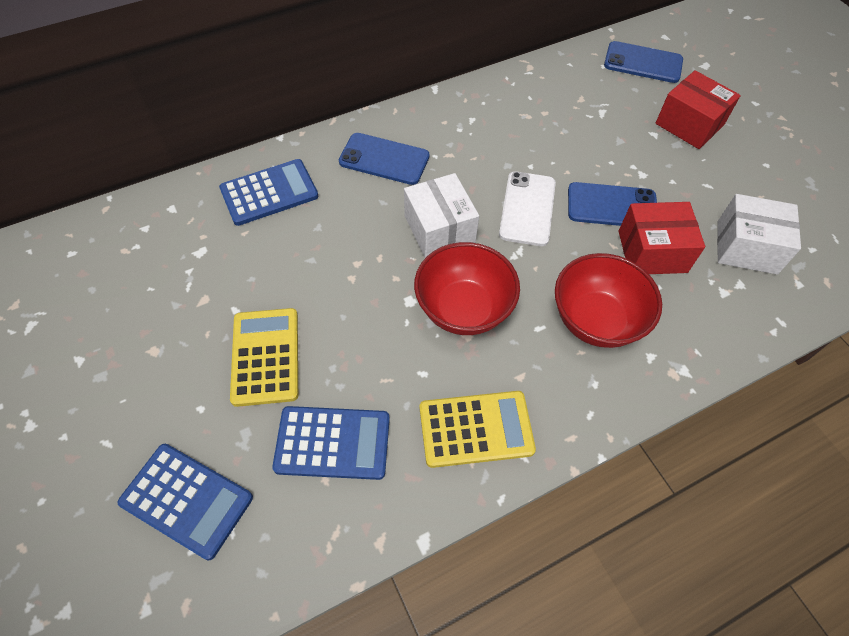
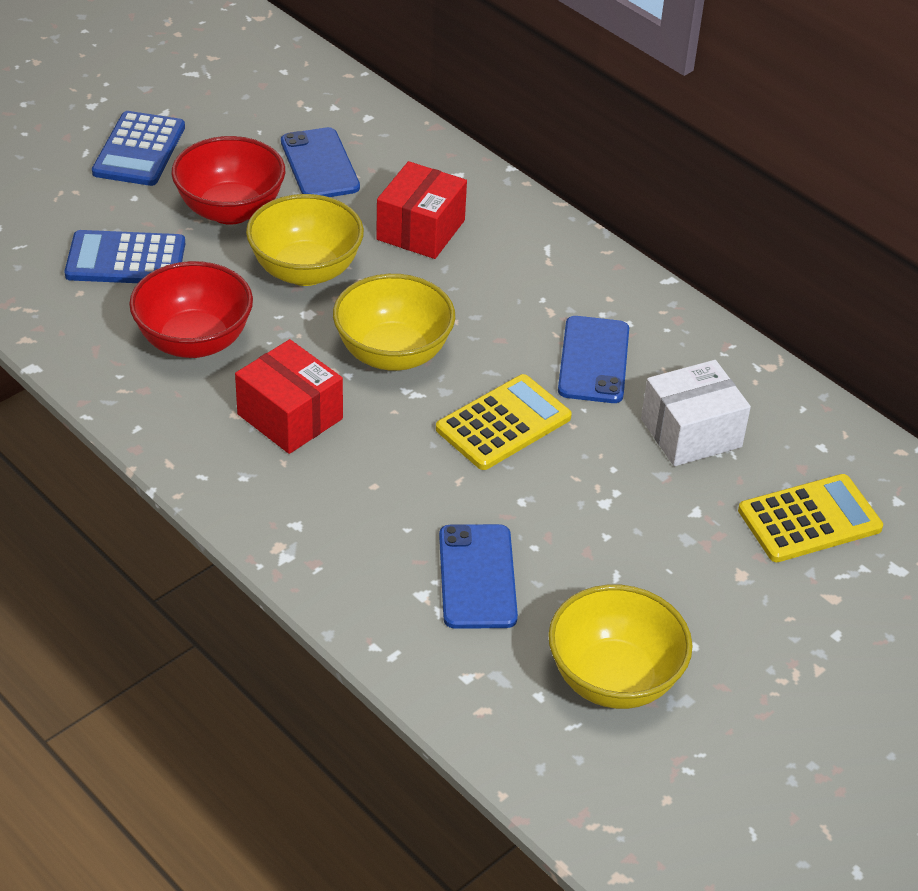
blue calculator: 3 -> 2
white box: 2 -> 1
white phone: 1 -> 0
yellow bowl: 0 -> 3

